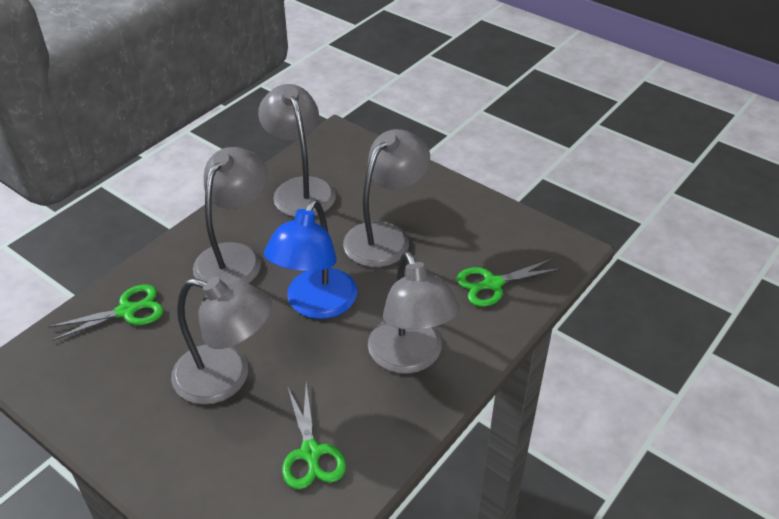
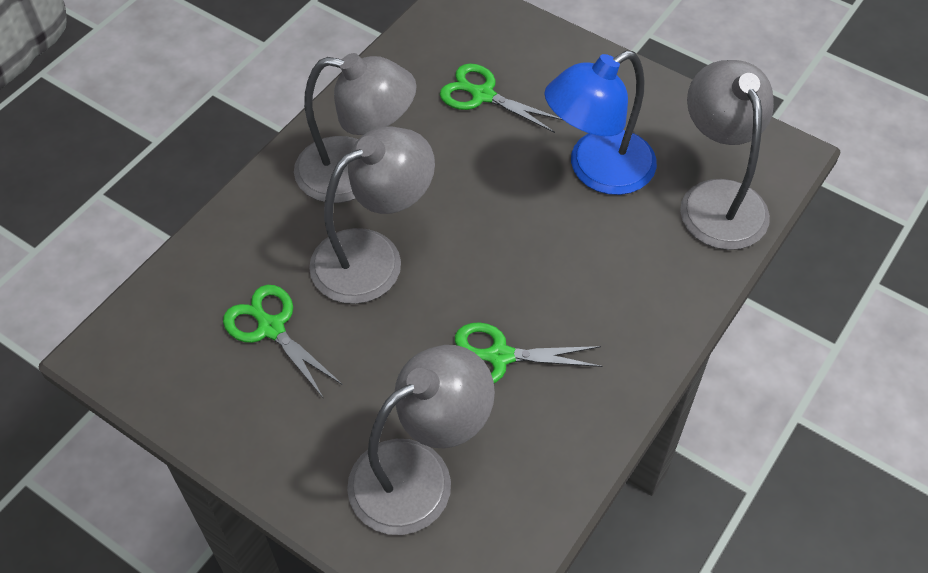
grey lamp: 5 -> 4

